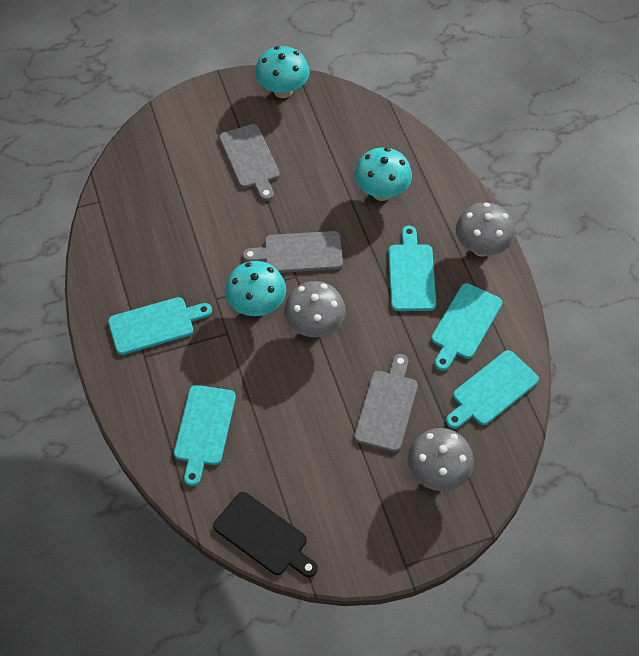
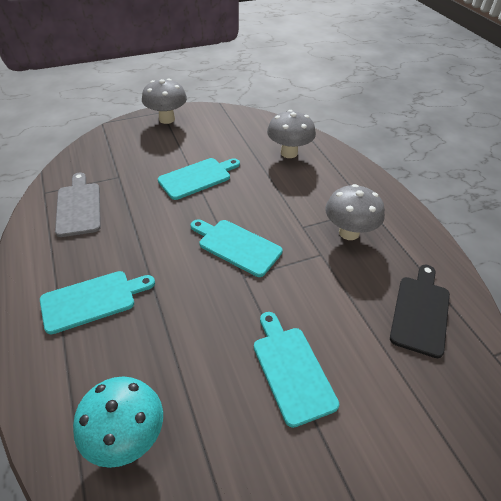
grey cutting board: 3 -> 1
turquoise cutting board: 5 -> 4
turquoise mushroom: 3 -> 1

